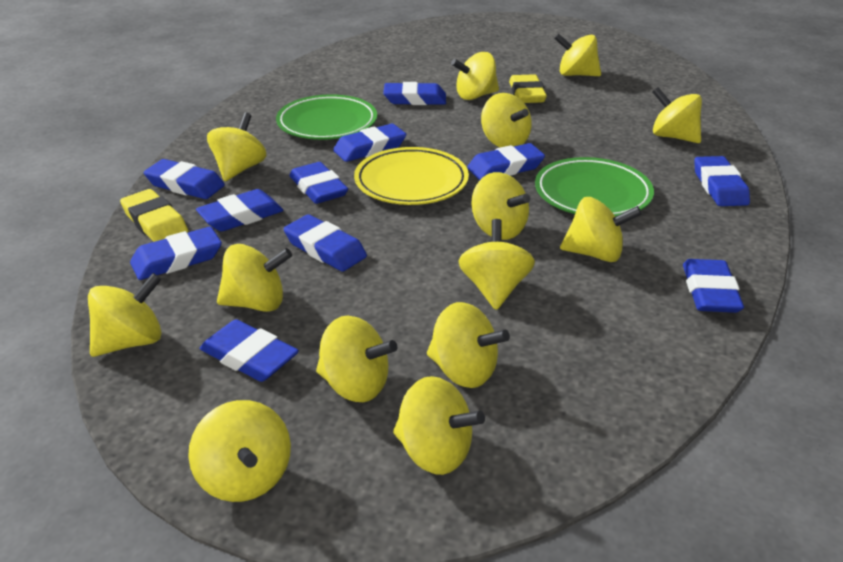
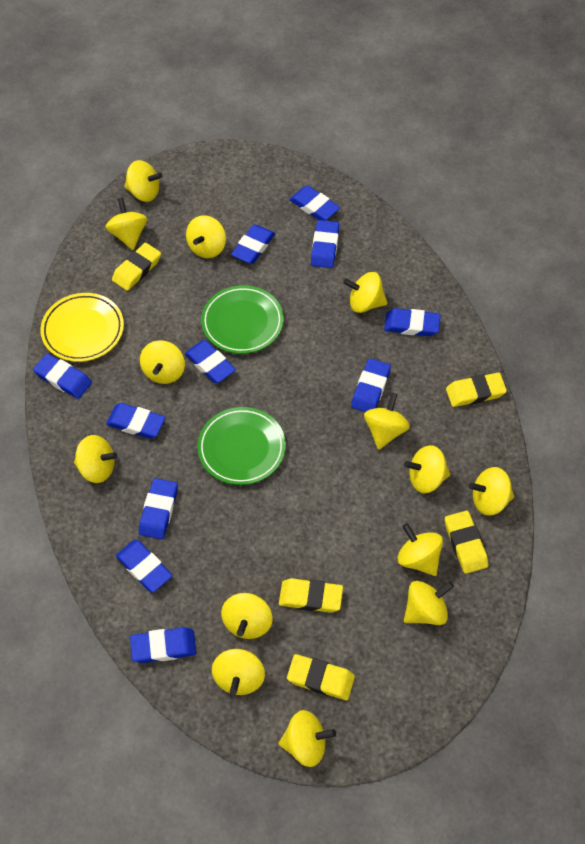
yellow eraser: 2 -> 5

